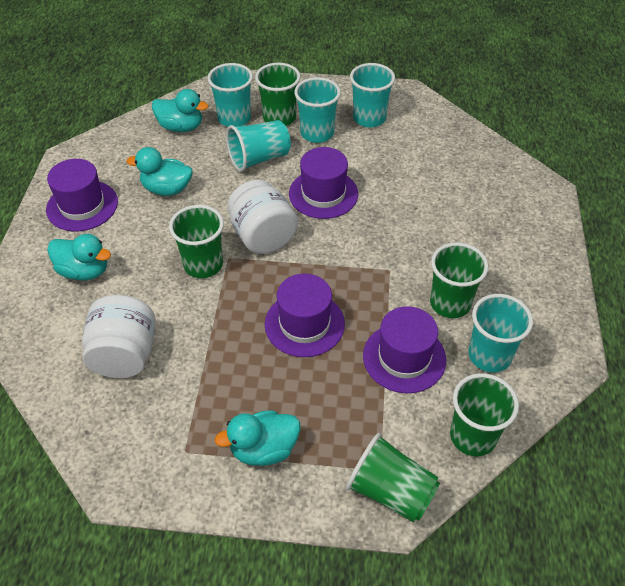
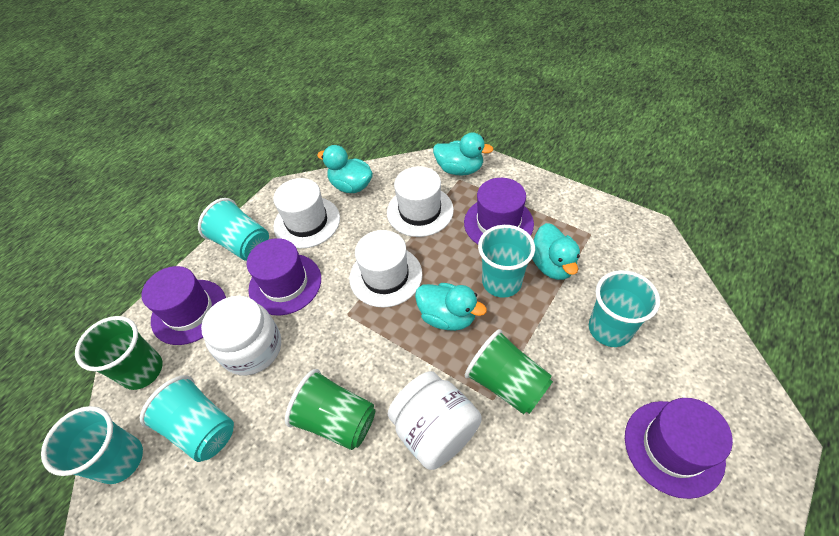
green cup: 5 -> 3
white hat: 0 -> 3

